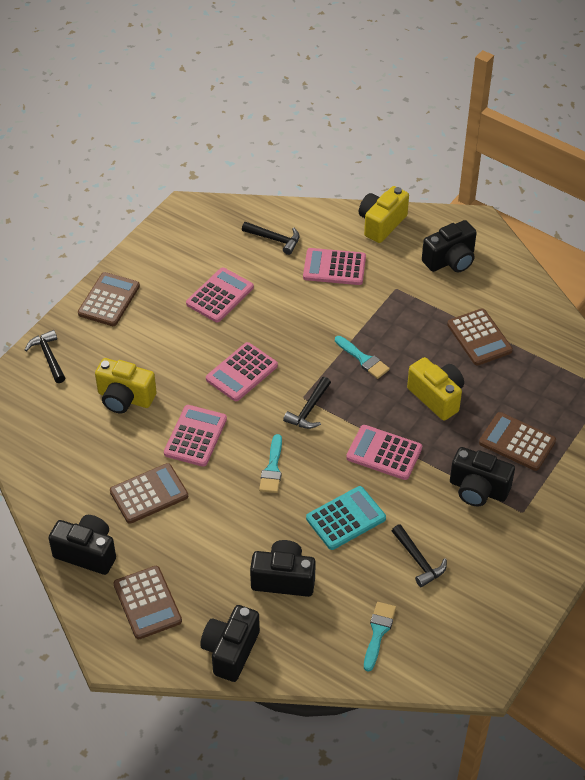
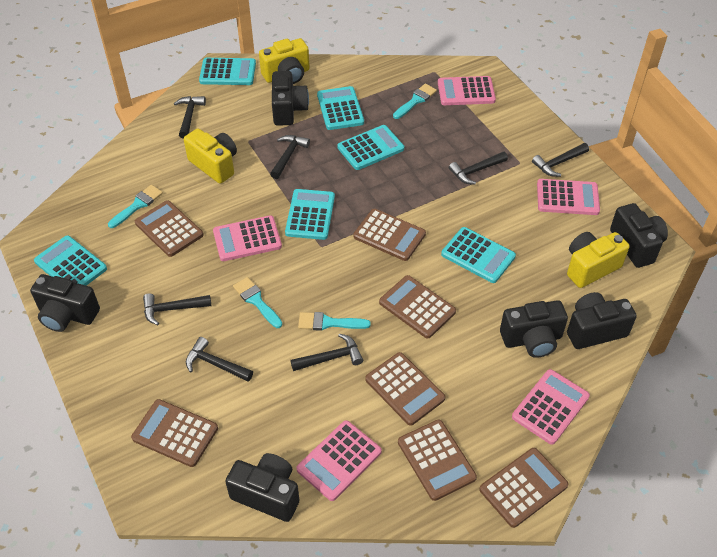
black camera: 5 -> 6
black hammer: 4 -> 7
brown calculator: 5 -> 7
turquoise brush: 3 -> 4
turquoise calculator: 1 -> 6

